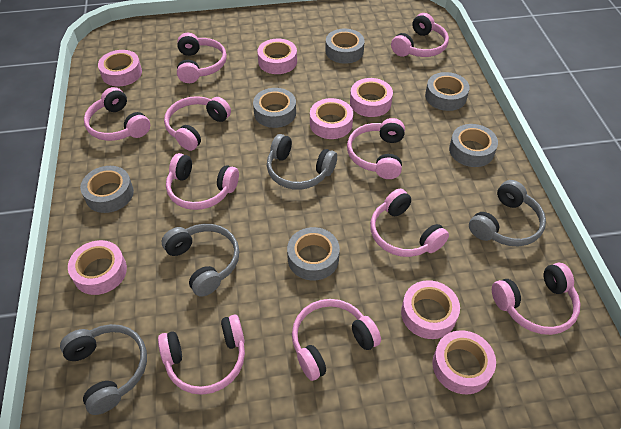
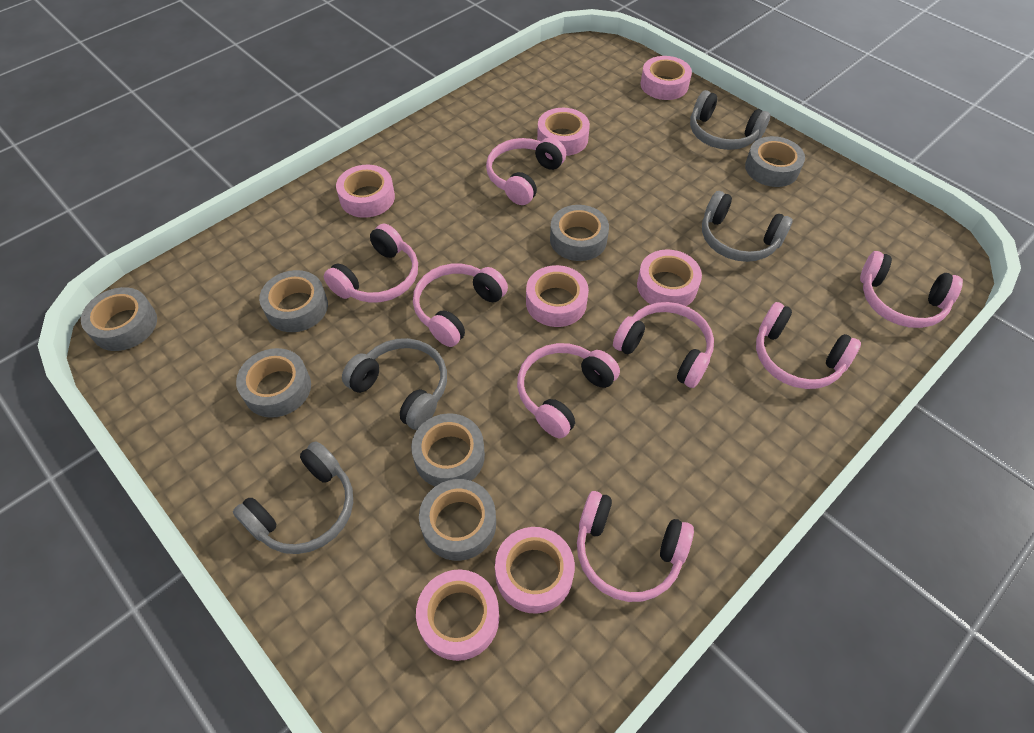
grey tape: 6 -> 7
pink headphones: 10 -> 8

